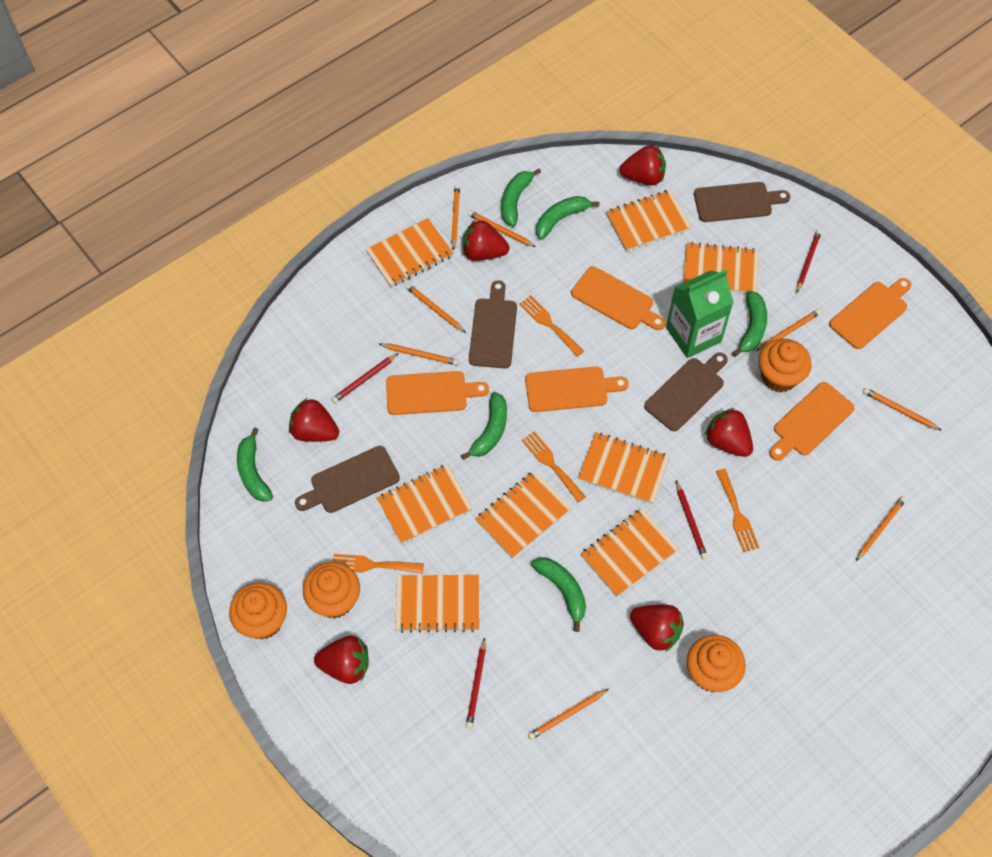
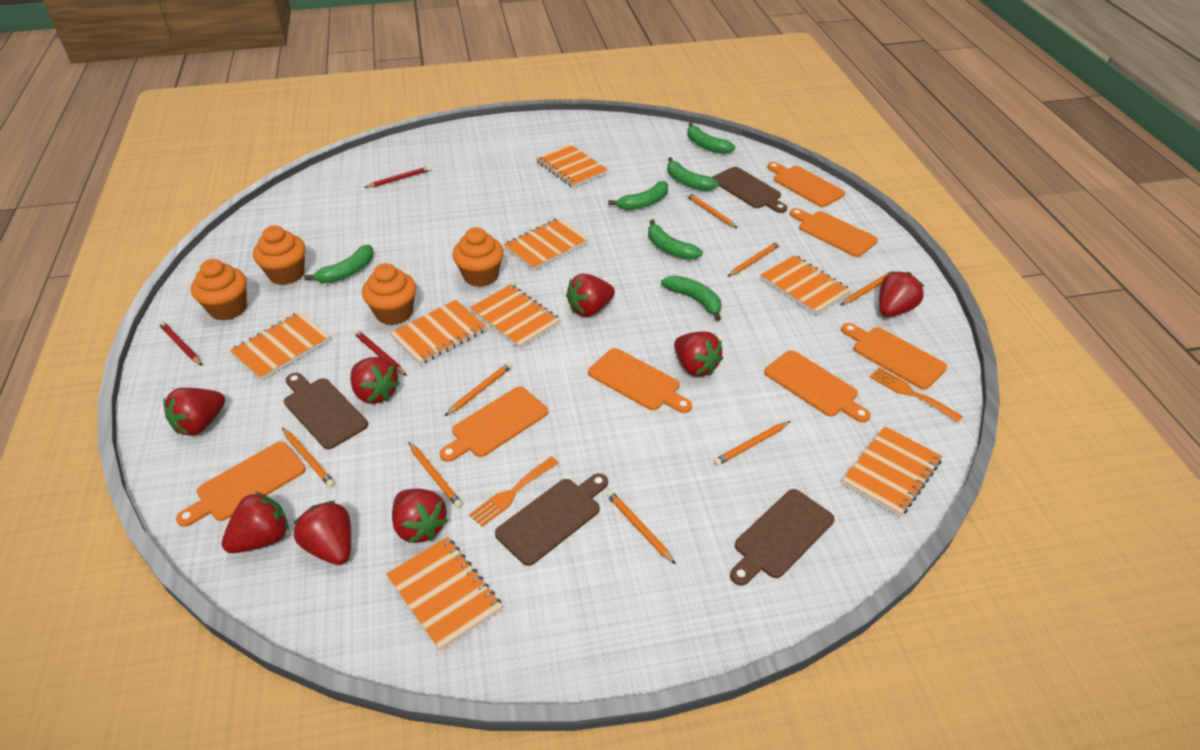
green carton: 1 -> 0
orange cutting board: 5 -> 7
orange fork: 4 -> 2
red pencil: 4 -> 3
red strawberry: 6 -> 8

